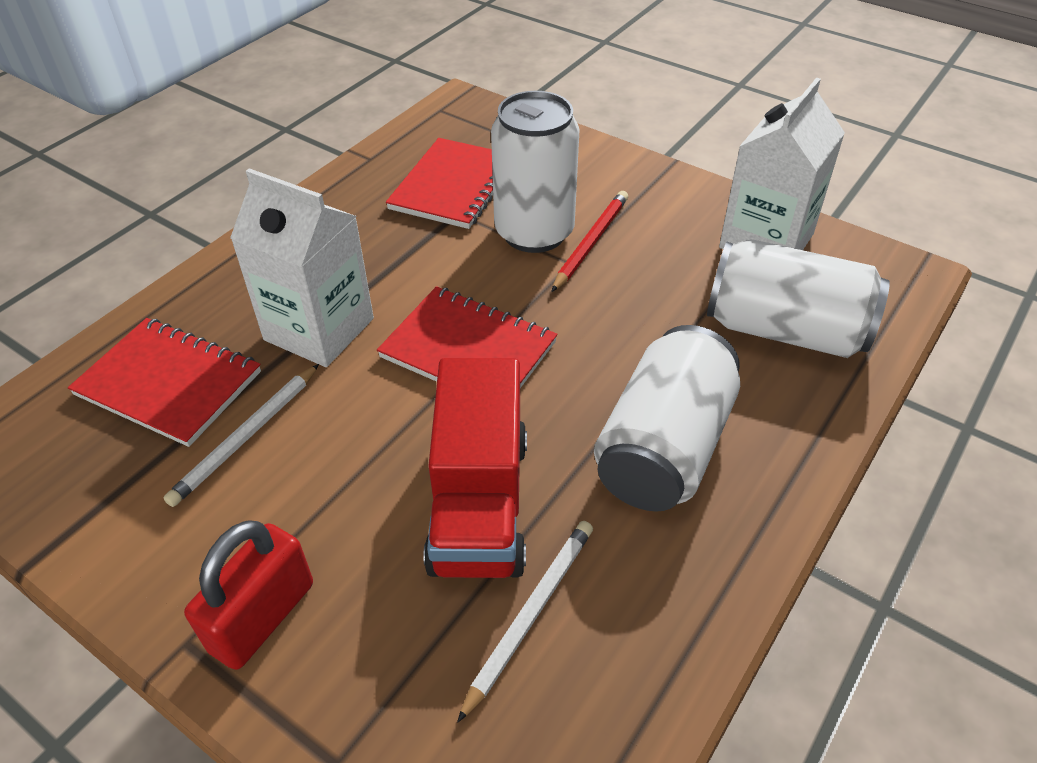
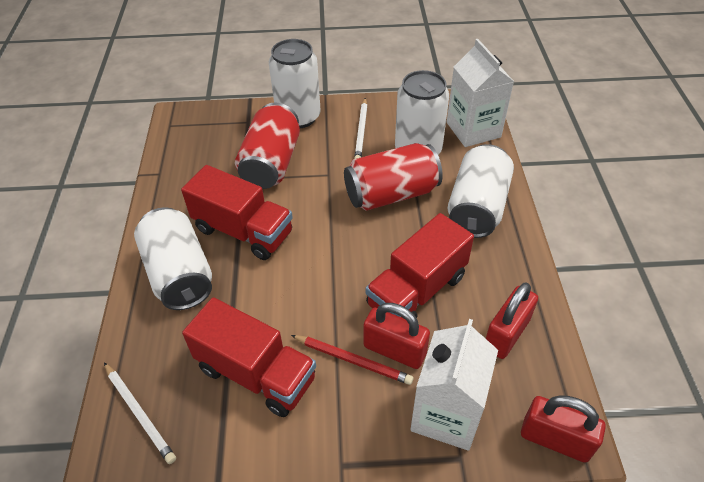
red can: 0 -> 2
red notebook: 3 -> 0
red padlock: 1 -> 3
red truck: 1 -> 3
white can: 3 -> 4

